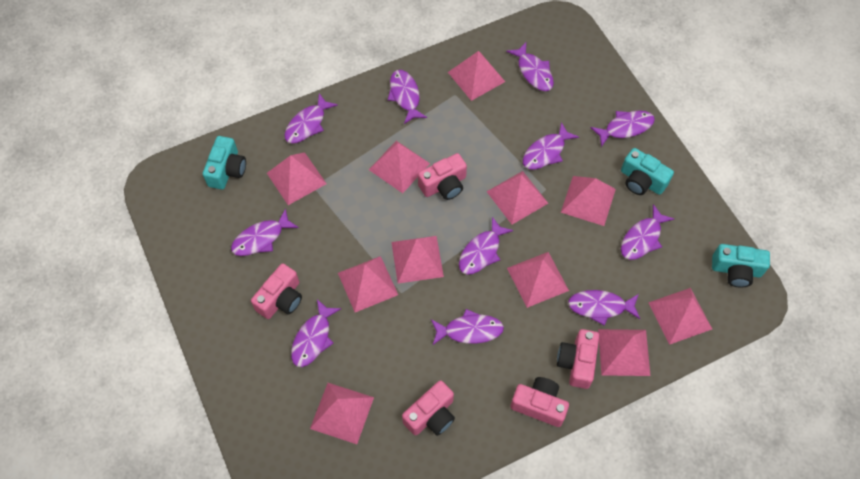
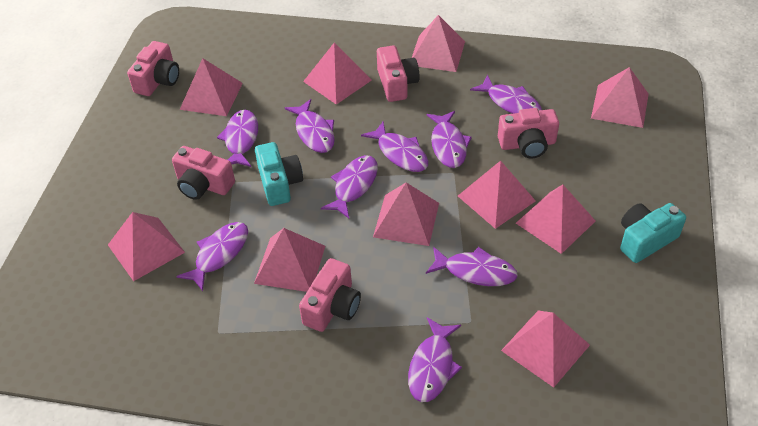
pink pyramid: 11 -> 10
purple fish: 11 -> 9
turquoise camera: 3 -> 2

